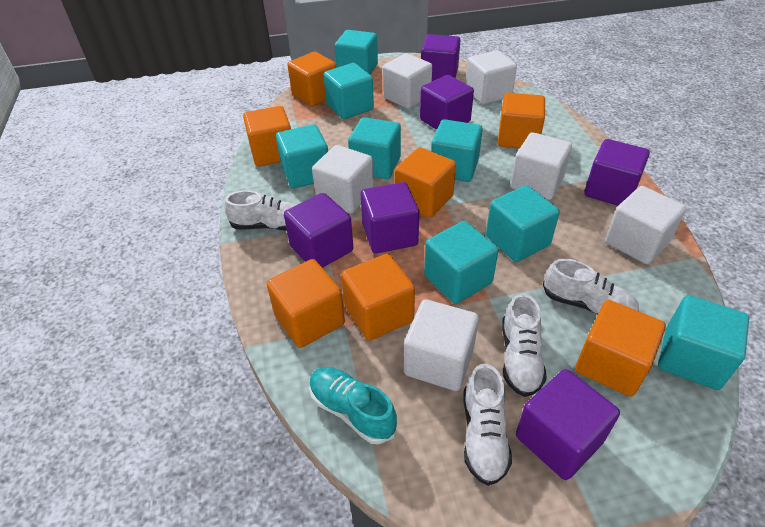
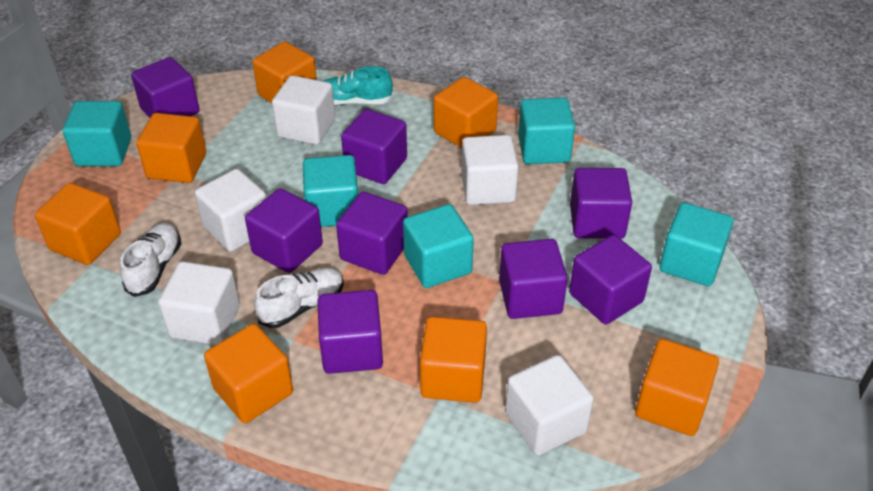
purple cube: 6 -> 8
turquoise cube: 8 -> 5
white cube: 6 -> 5
white shoe: 4 -> 2

